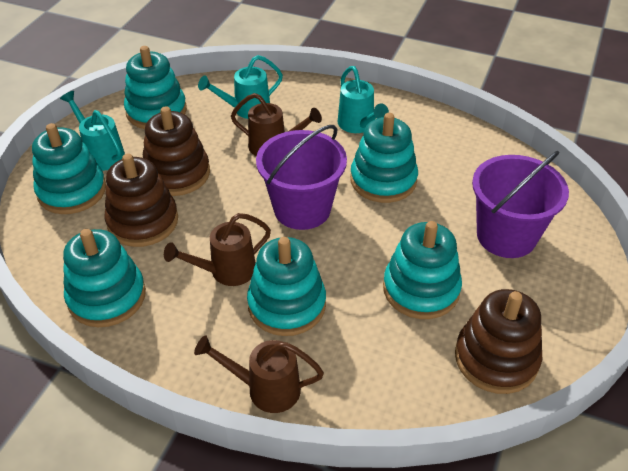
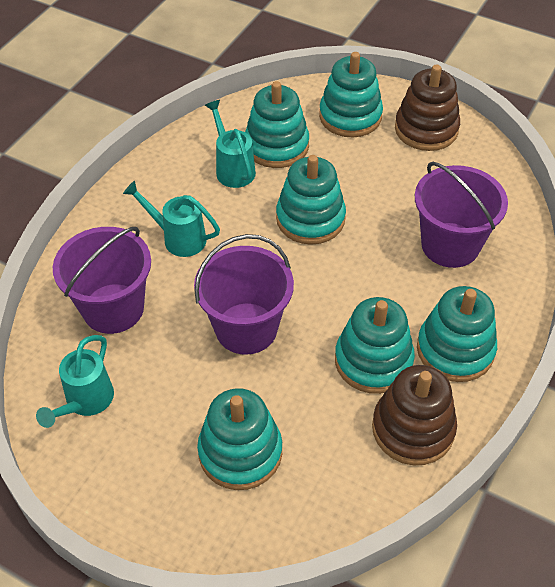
brown stacking toy: 3 -> 2
brown watering can: 3 -> 0
purple bucket: 2 -> 3

